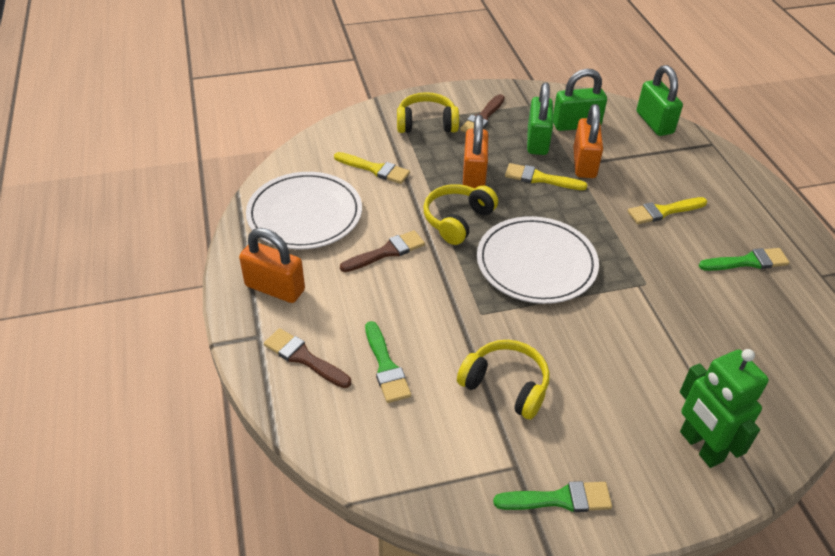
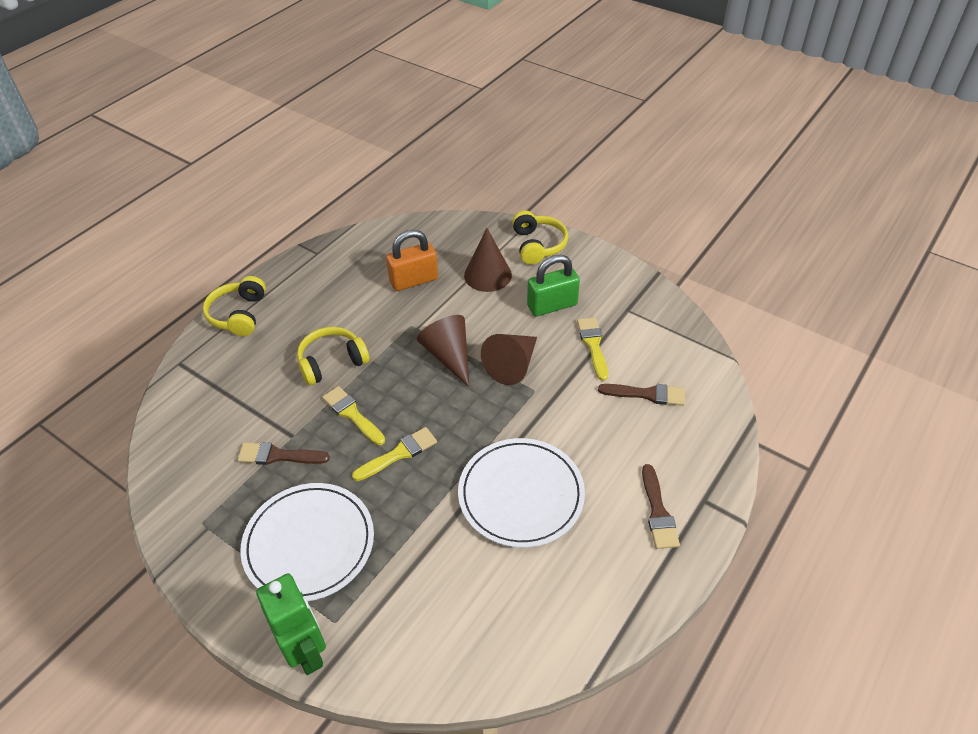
brown cone: 0 -> 3
green brush: 3 -> 0
green padlock: 3 -> 1
orange padlock: 3 -> 1

